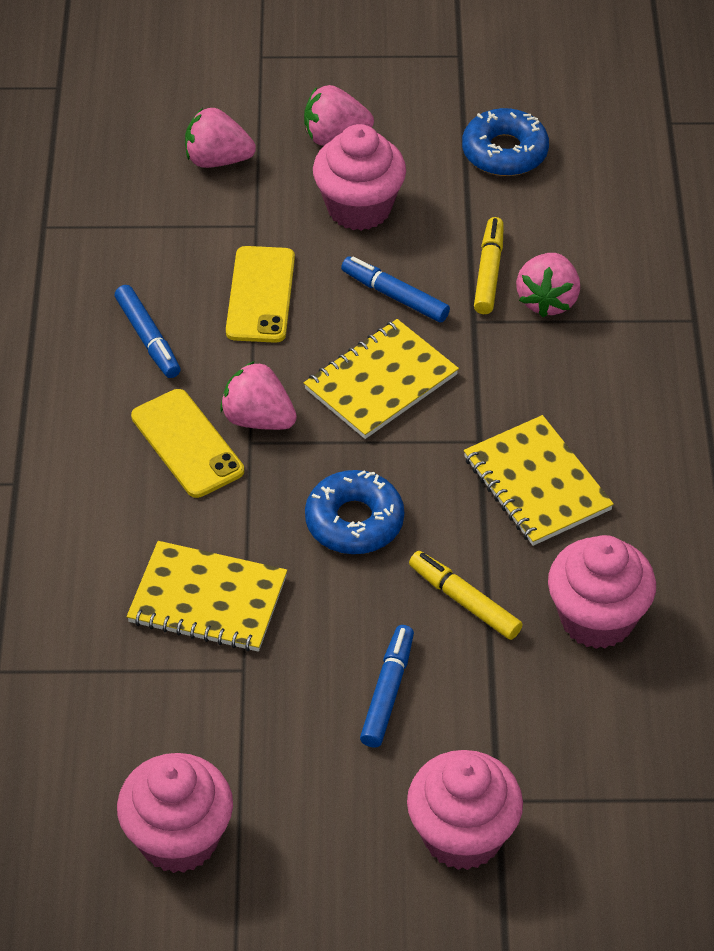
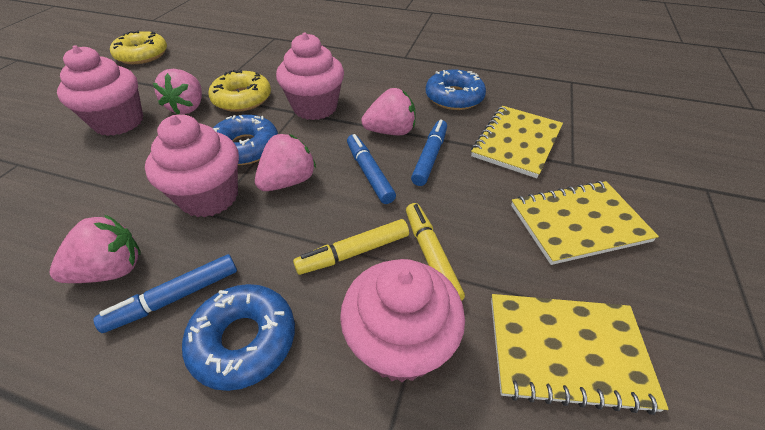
blue donut: 2 -> 3
yellow donut: 0 -> 2
yellow phone: 2 -> 0

